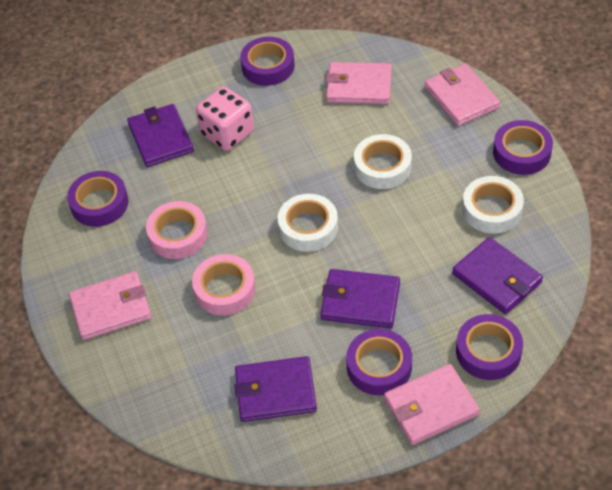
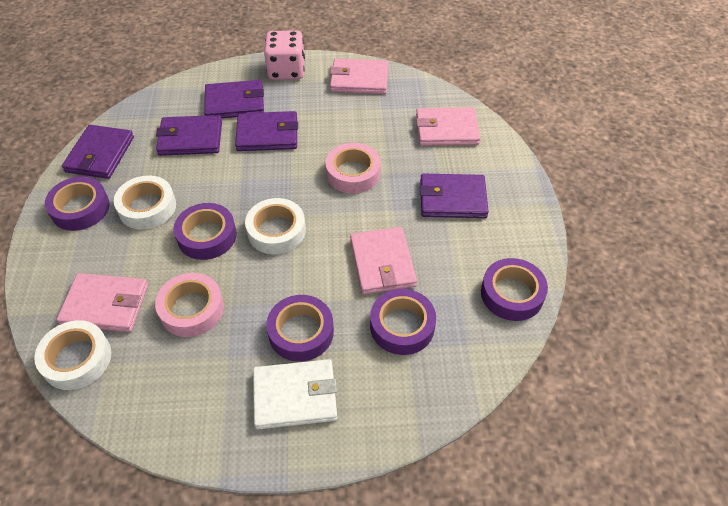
purple wallet: 4 -> 5
white wallet: 0 -> 1

